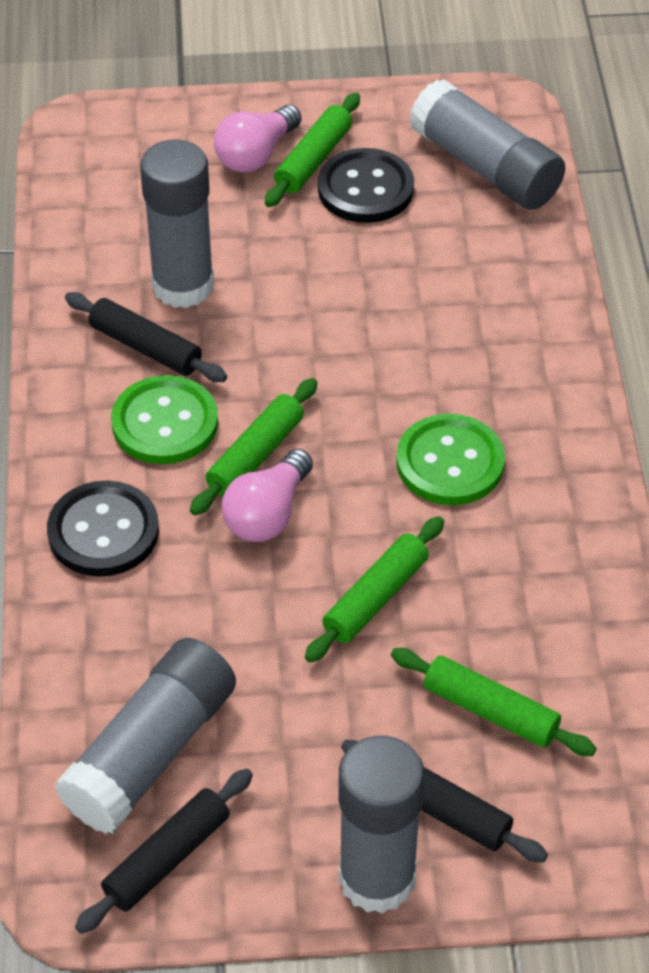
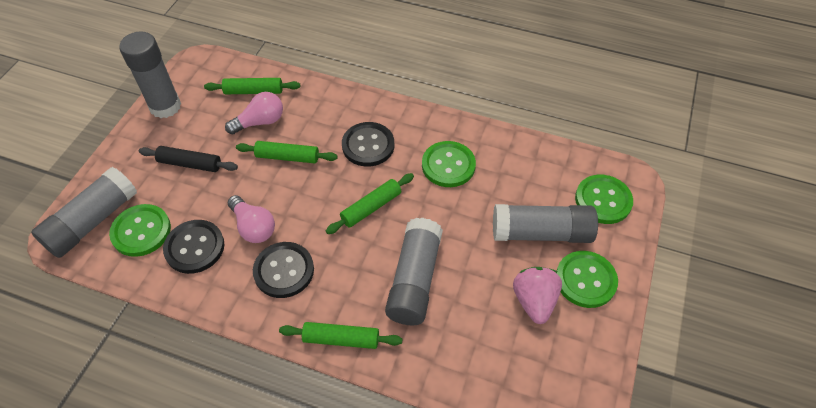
black button: 2 -> 3
black rolling pin: 3 -> 1
green button: 2 -> 4
pink strawberry: 0 -> 1

